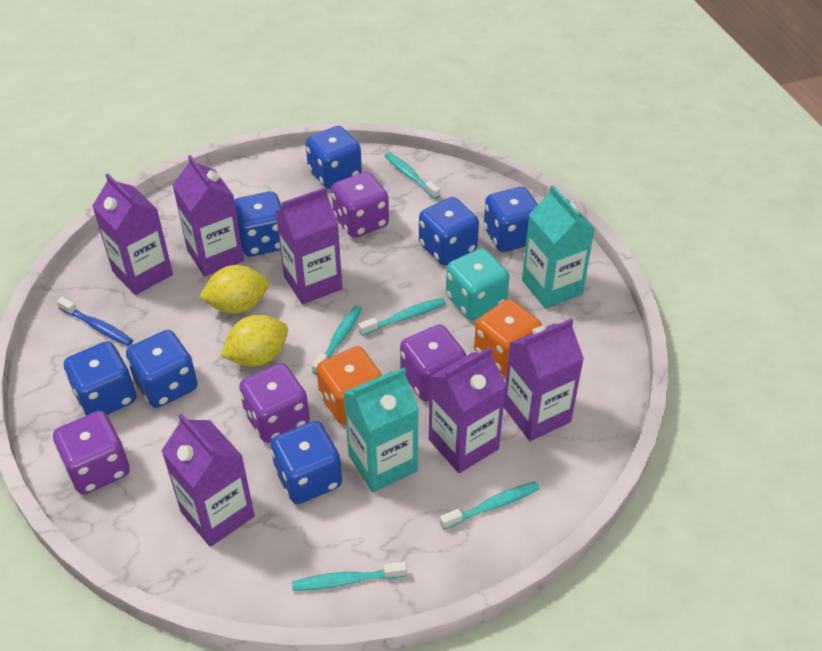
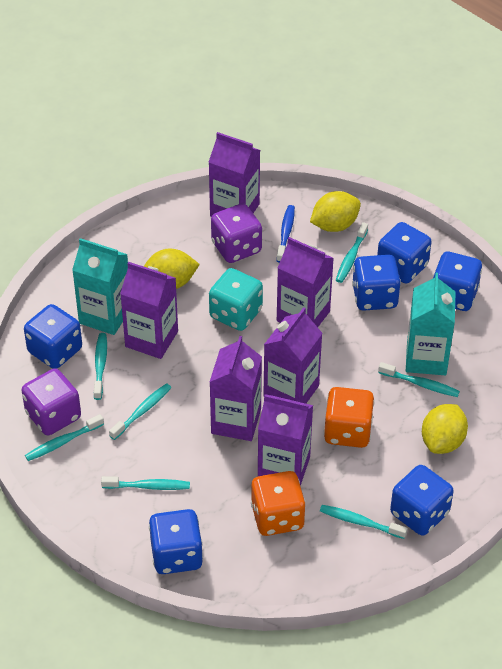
blue dice: 7 -> 6
purple dice: 4 -> 2
turquoise toothbrush: 5 -> 7
yellow lemon: 2 -> 3

